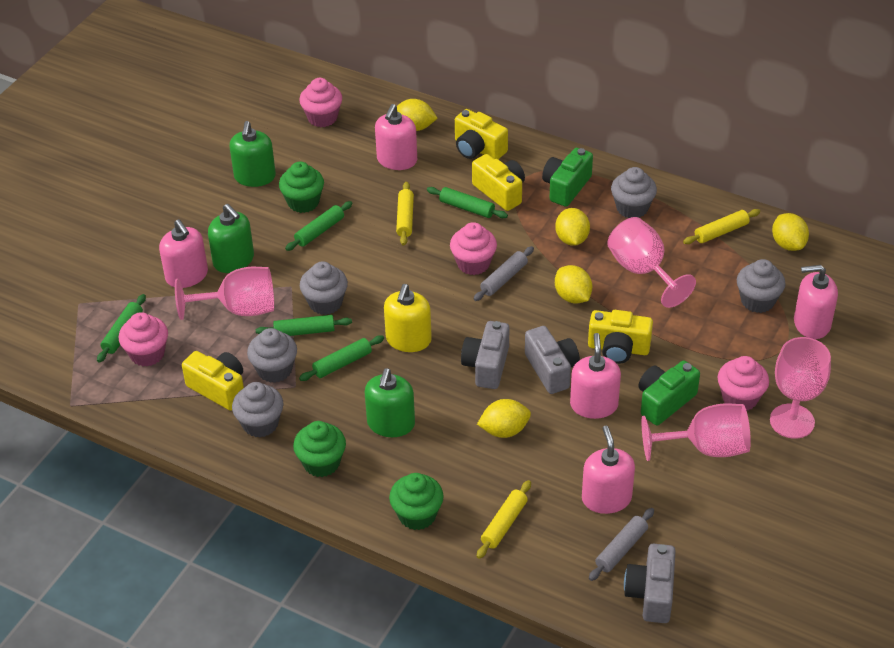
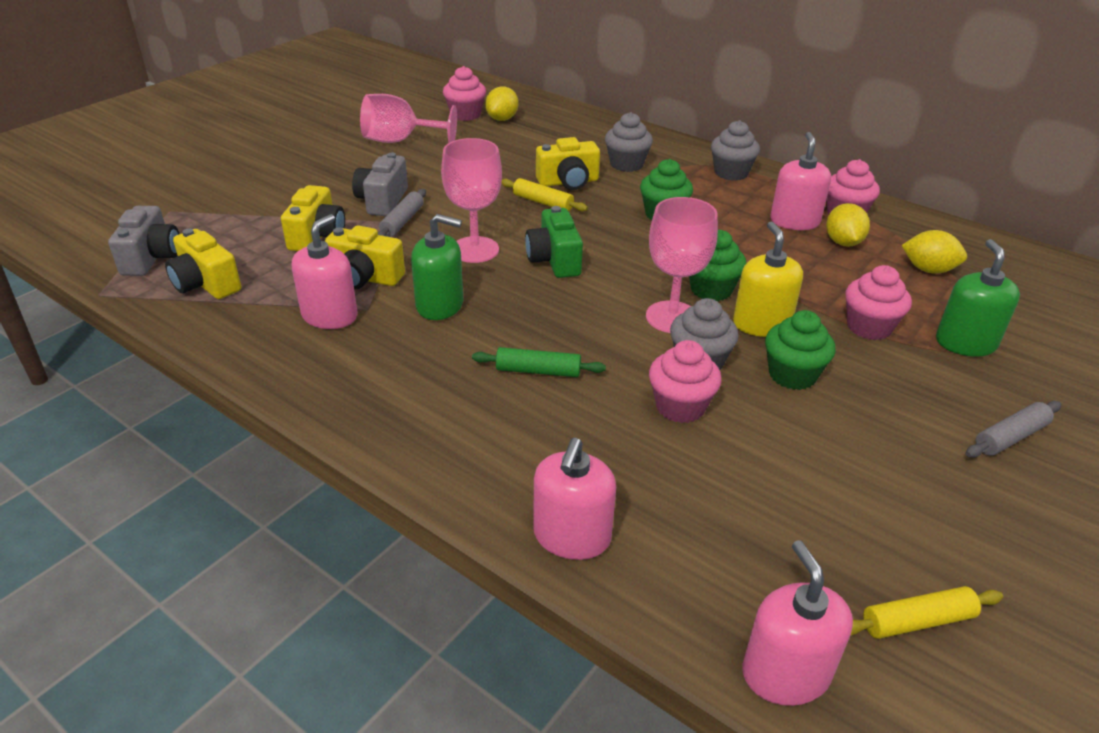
green camera: 2 -> 1
green rolling pin: 5 -> 1
green soap dispenser: 3 -> 2
grey camera: 3 -> 2
grey cupcake: 5 -> 3
pink goblet: 4 -> 3
pink soap dispenser: 5 -> 4
yellow lemon: 5 -> 3
yellow rolling pin: 3 -> 2

